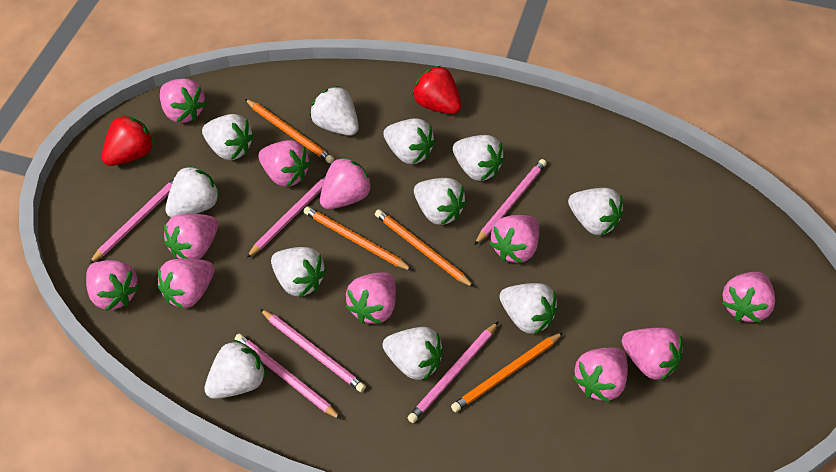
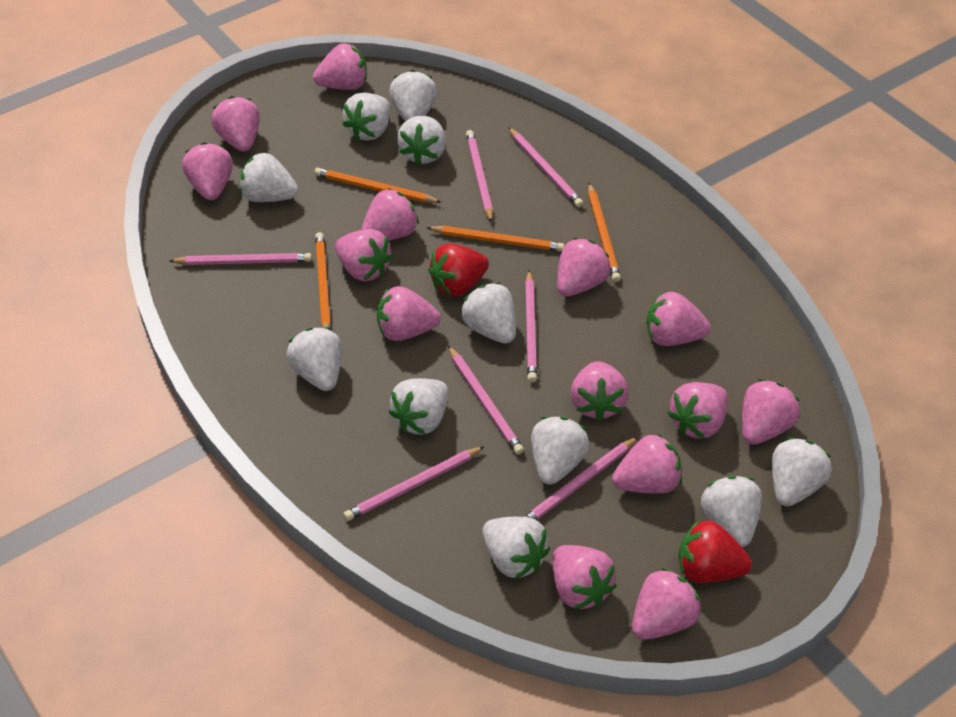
pink pencil: 6 -> 7
pink strawberry: 11 -> 14

